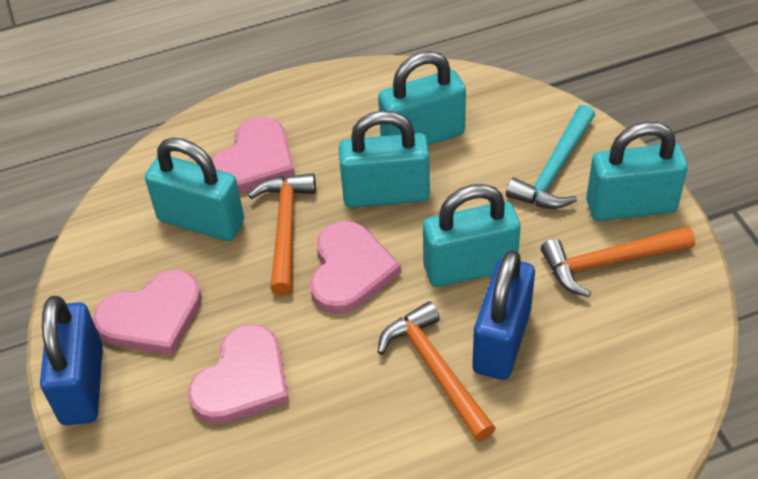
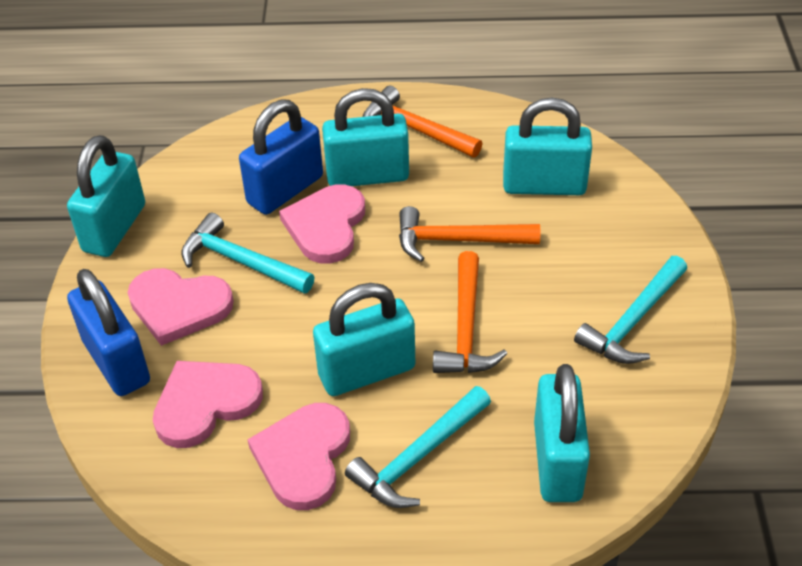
turquoise hammer: 1 -> 3

